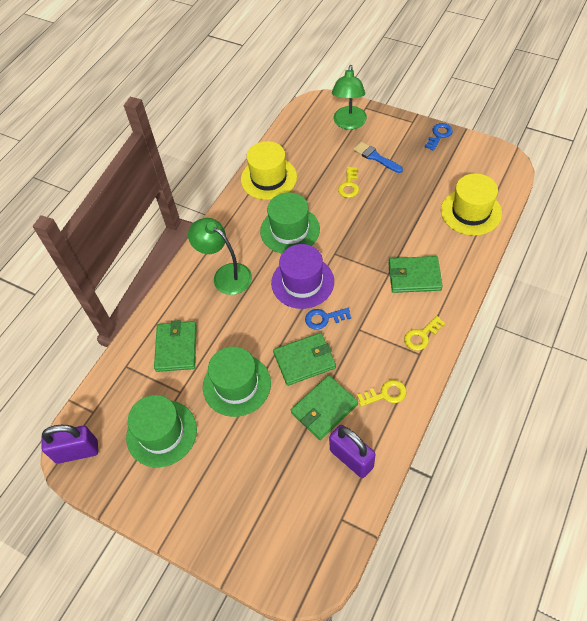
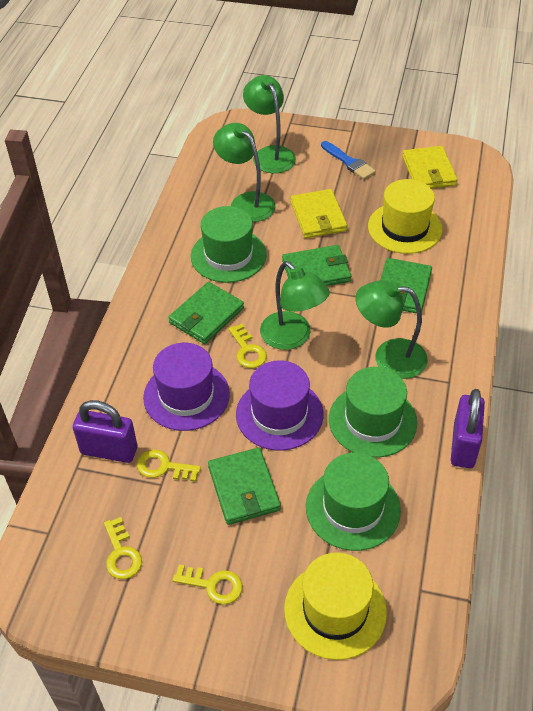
blue key: 2 -> 0
green lamp: 2 -> 4
purple hat: 1 -> 2
yellow key: 3 -> 4
yellow wallet: 0 -> 2

